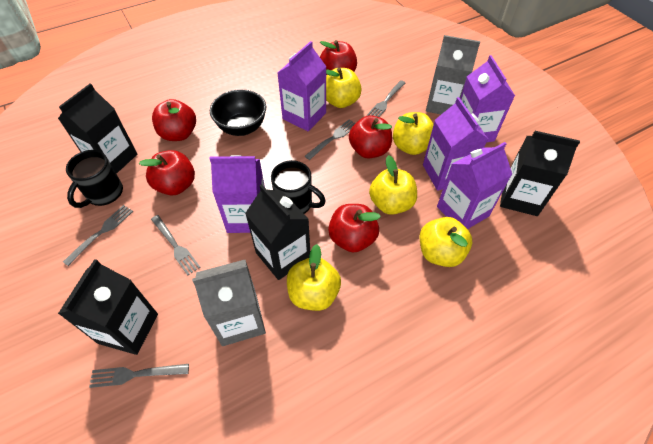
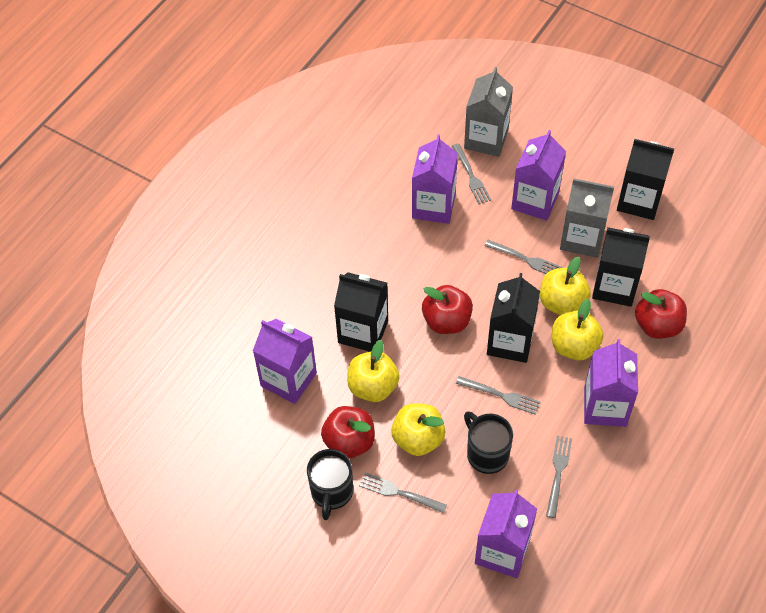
black bowl: 1 -> 0
red apple: 5 -> 3
yellow apple: 5 -> 4

